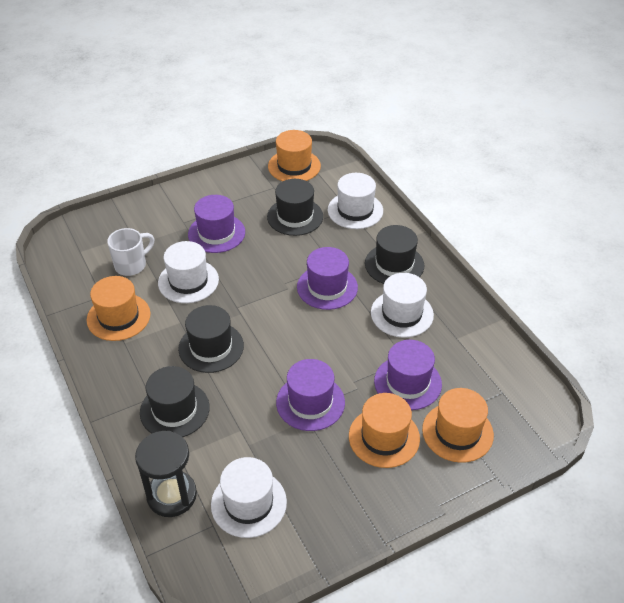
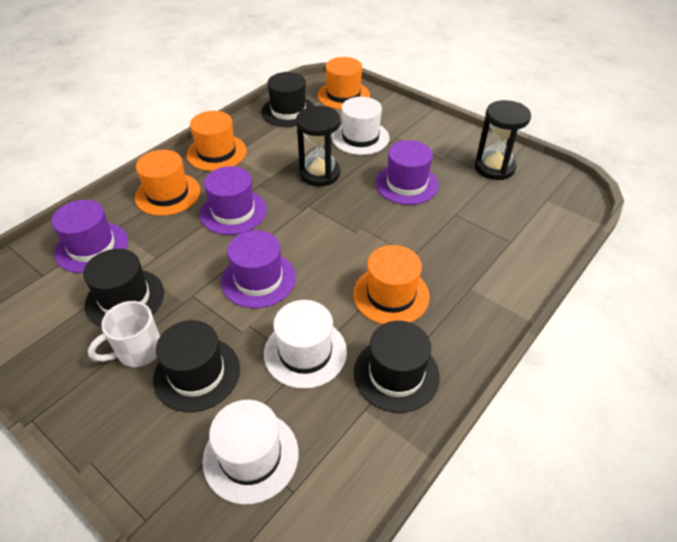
black hourglass: 1 -> 2
white hat: 4 -> 3

